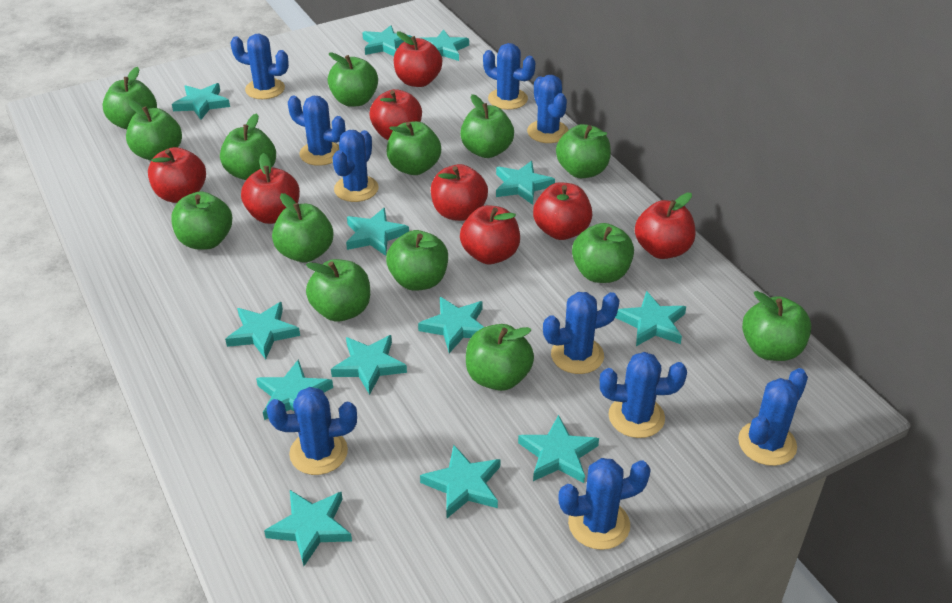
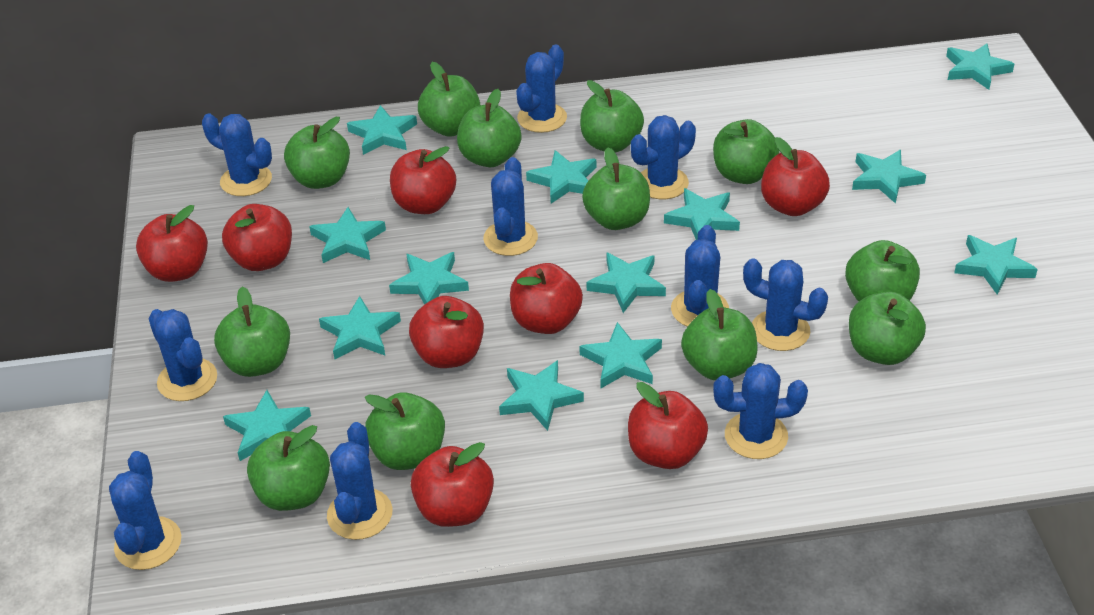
green apple: 14 -> 12

